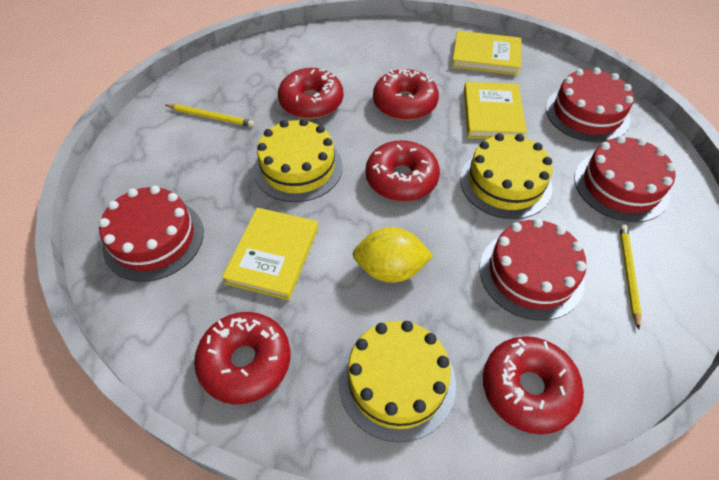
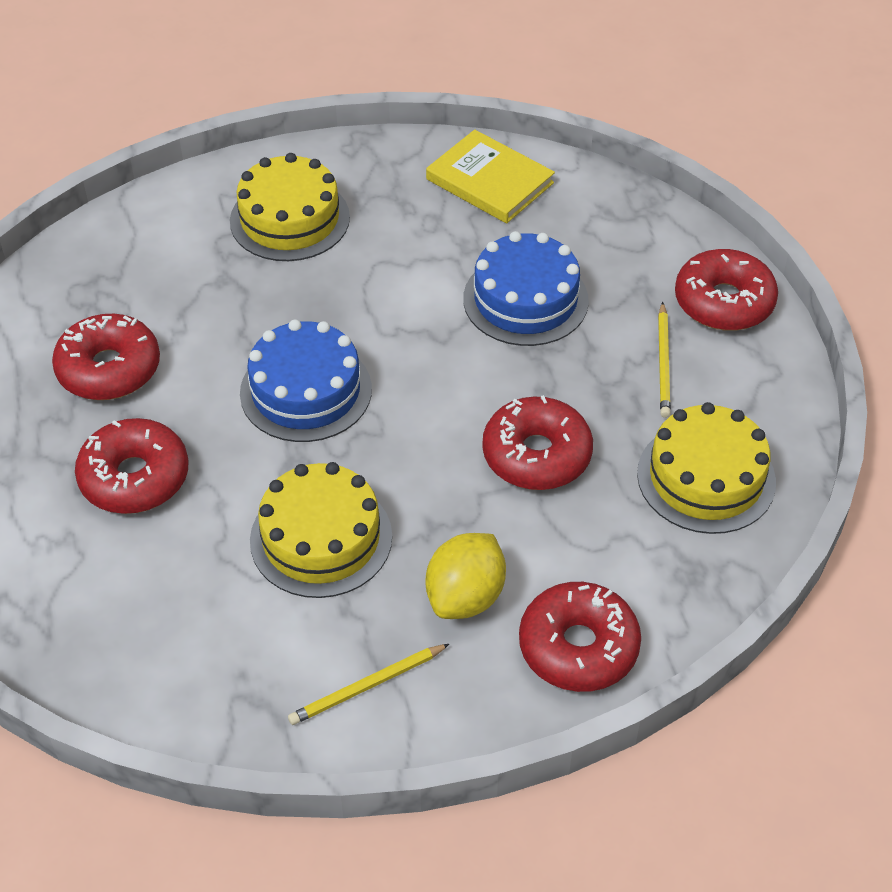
blue cake: 0 -> 2
red cake: 4 -> 0
yellow book: 3 -> 1

